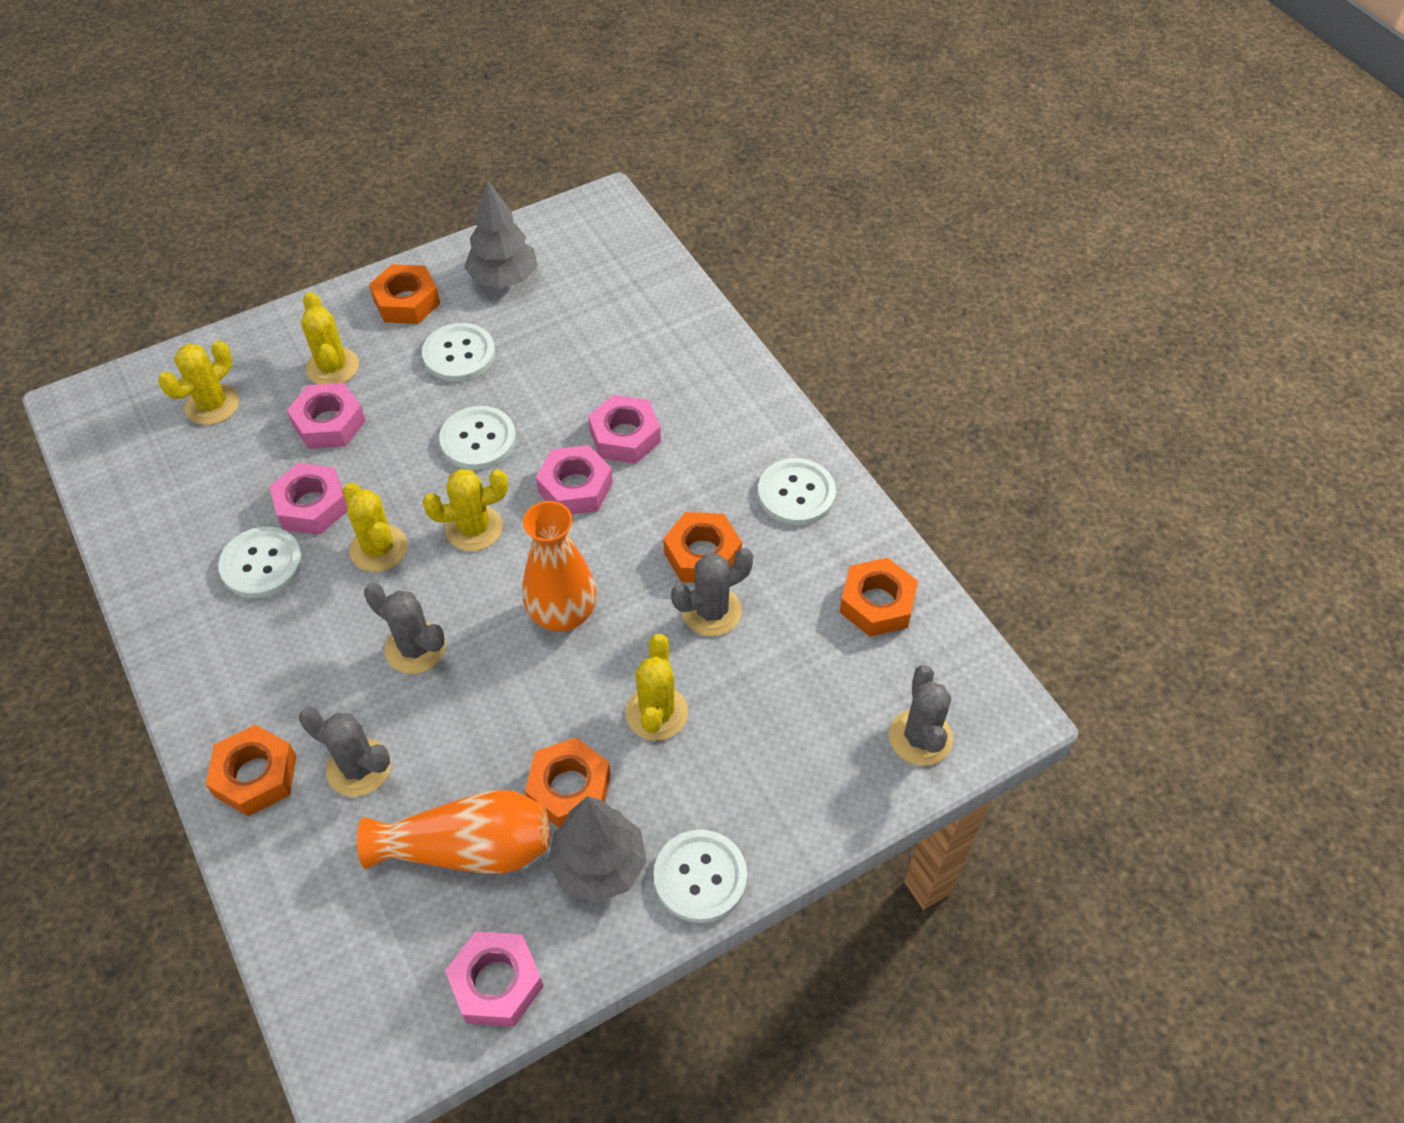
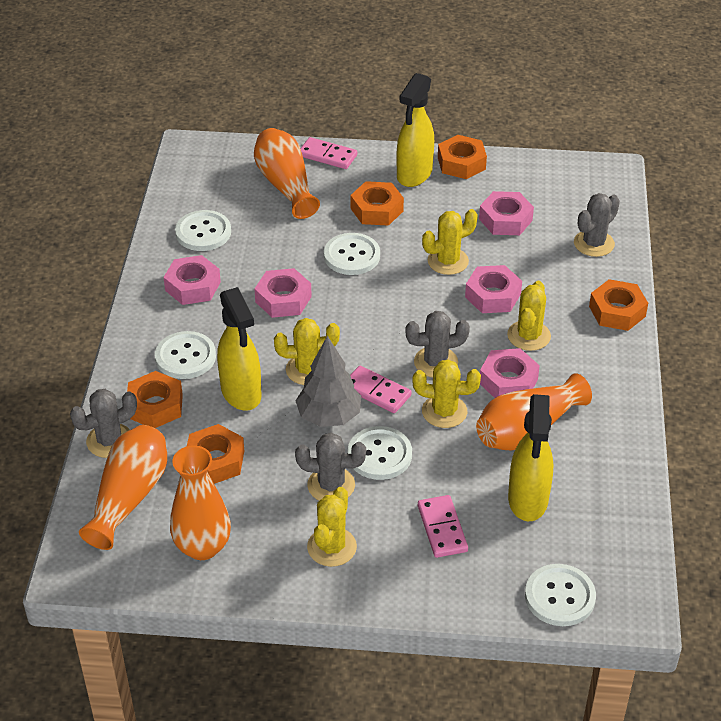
grey tree: 2 -> 1
orange vase: 2 -> 4
pink domino: 0 -> 3
yellow spray bottle: 0 -> 3

